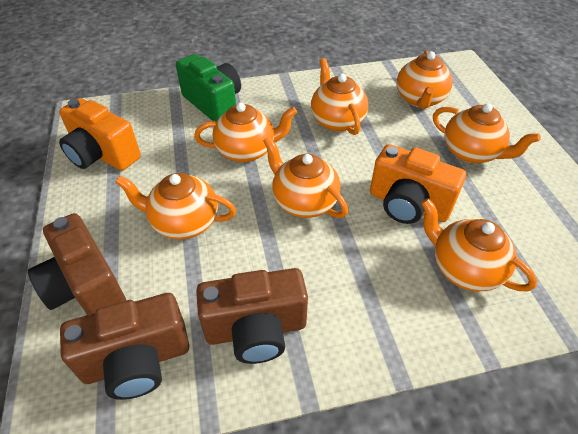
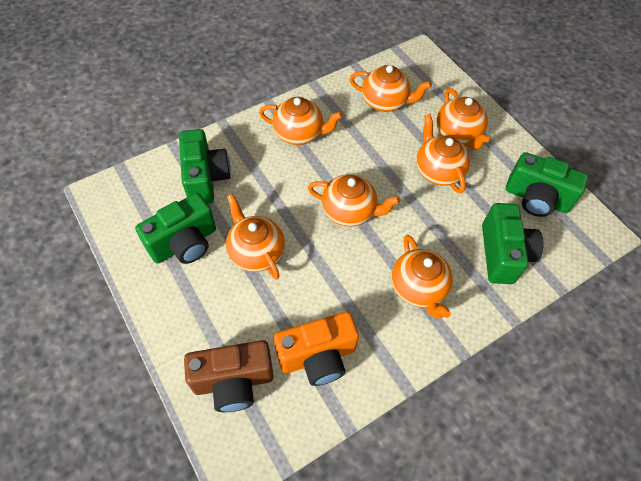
brown camera: 3 -> 1
green camera: 1 -> 4
orange camera: 2 -> 1

